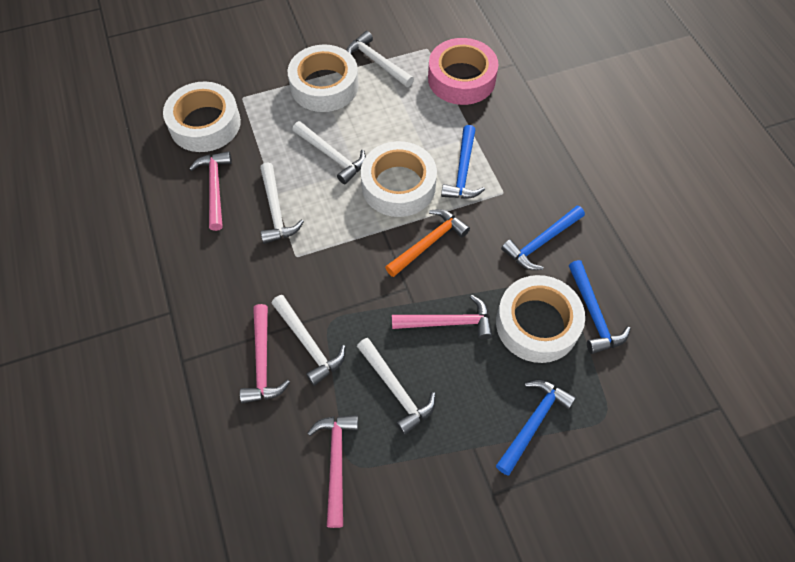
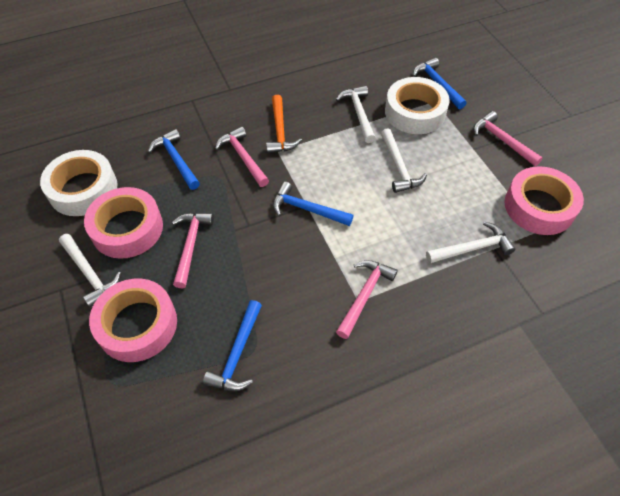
pink tape: 1 -> 3
white hammer: 5 -> 4
white tape: 4 -> 2

